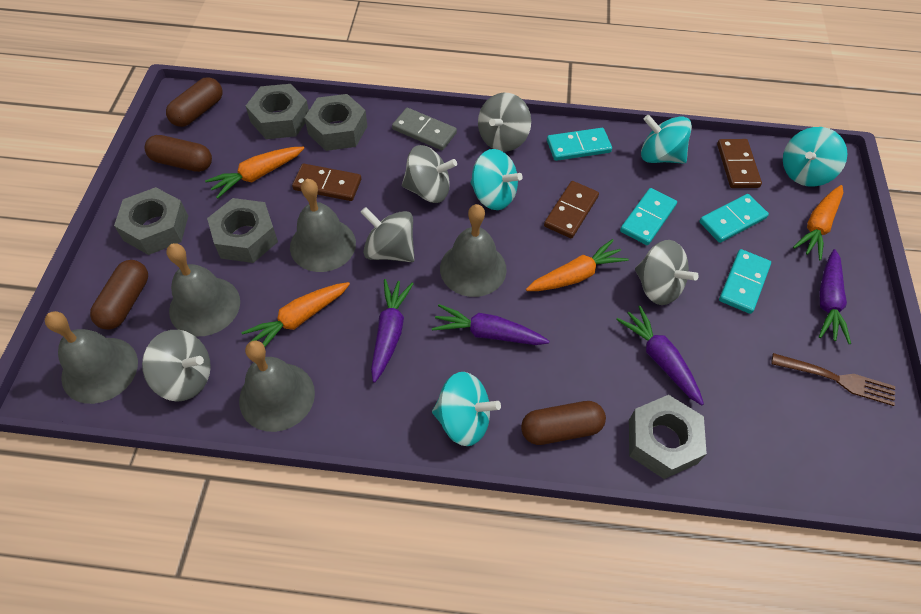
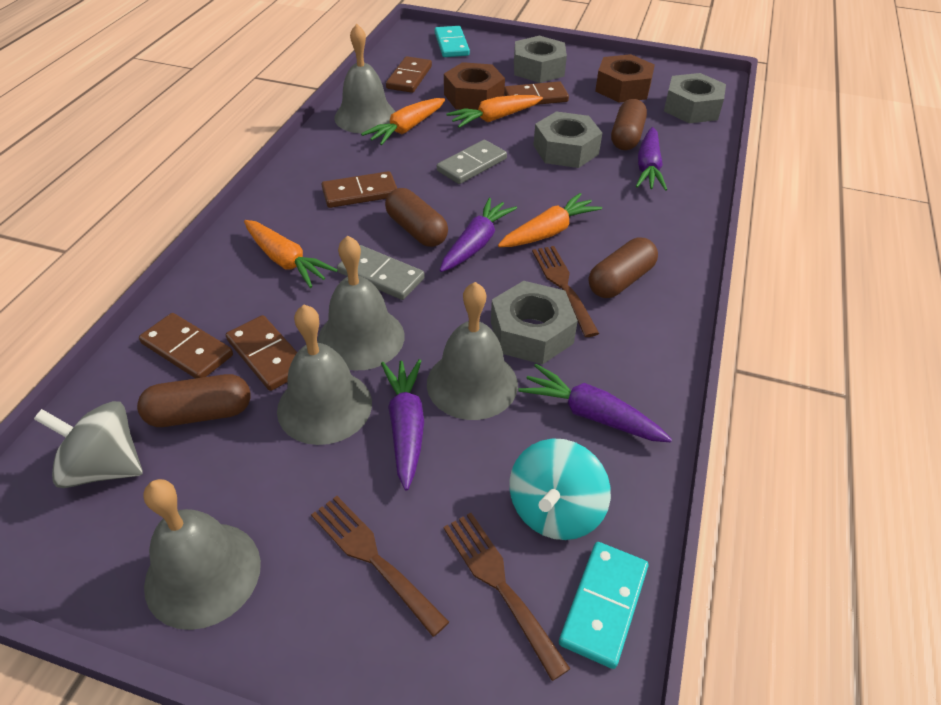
brown domino: 3 -> 5
brown fork: 1 -> 3
brown nut: 0 -> 2
grey domino: 1 -> 2
grey nut: 5 -> 4
grey spinning top: 5 -> 1
turquoise domino: 4 -> 2
turquoise spinning top: 4 -> 1

